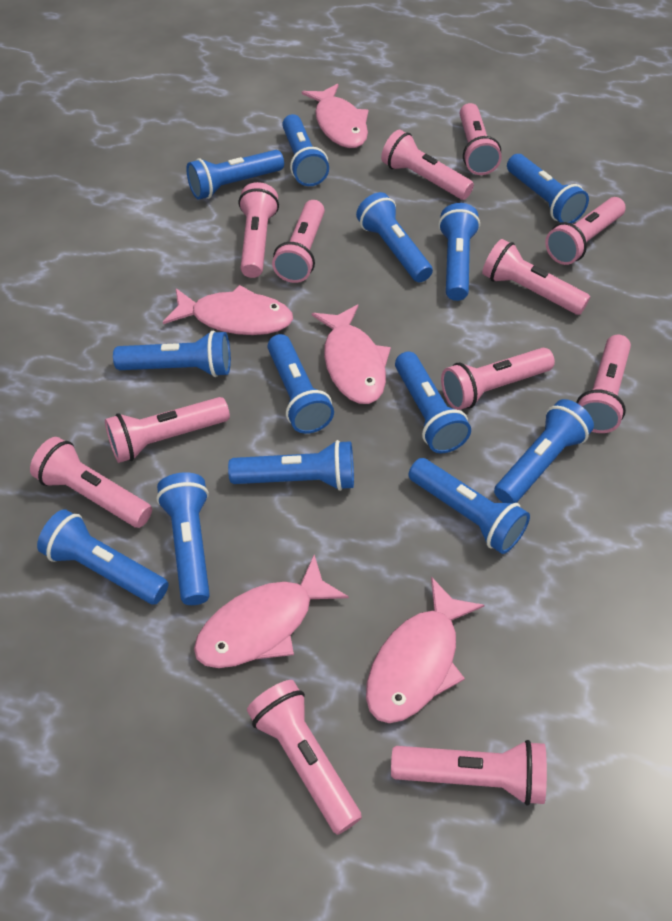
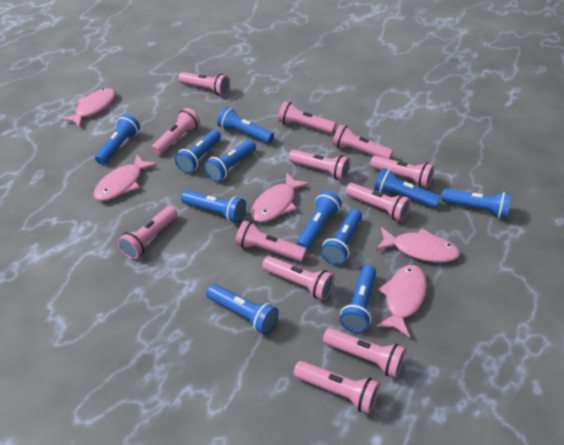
blue flashlight: 13 -> 11

